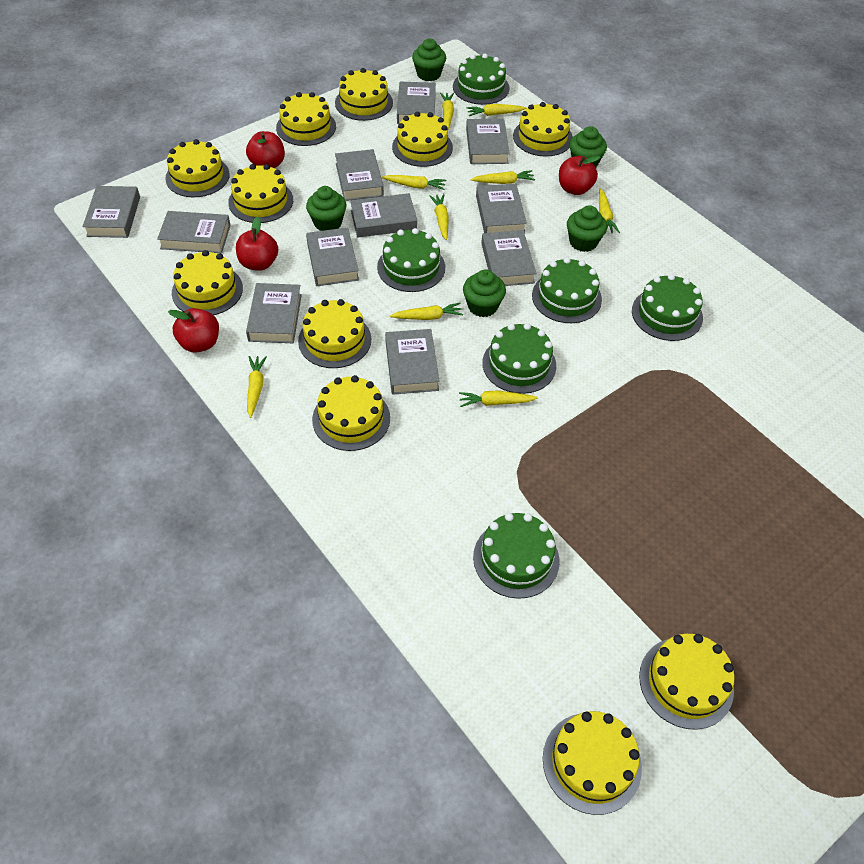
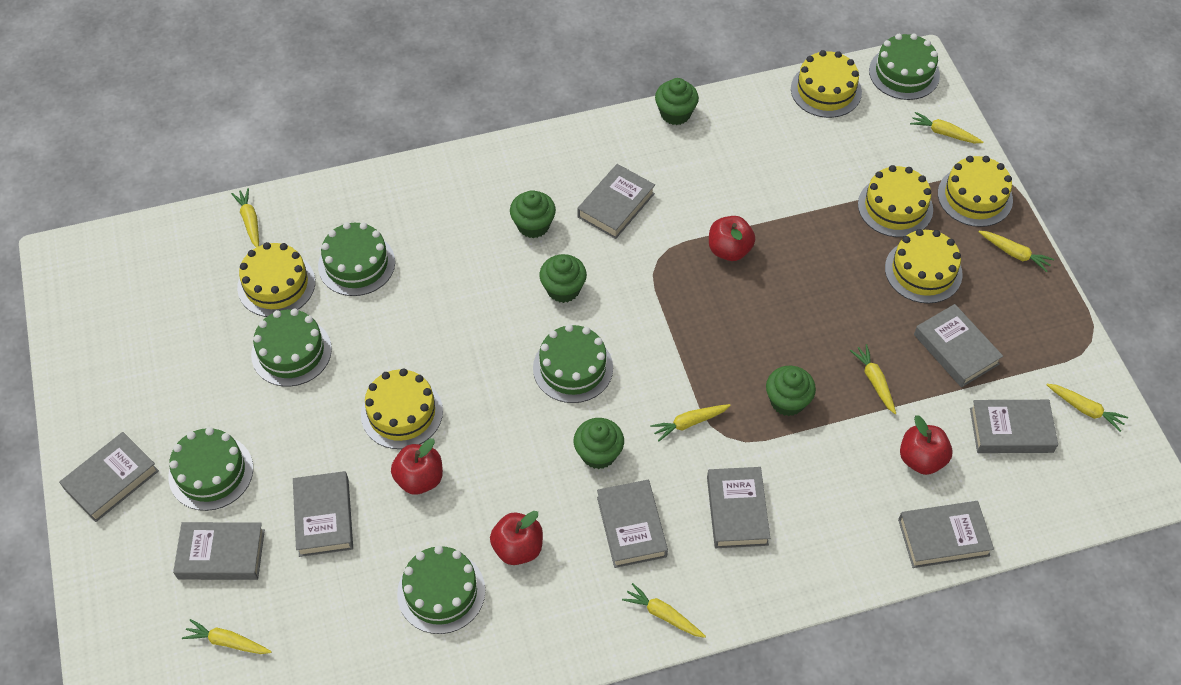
grey book: 11 -> 9
yellow cake: 11 -> 6
yellow carrot: 9 -> 8

